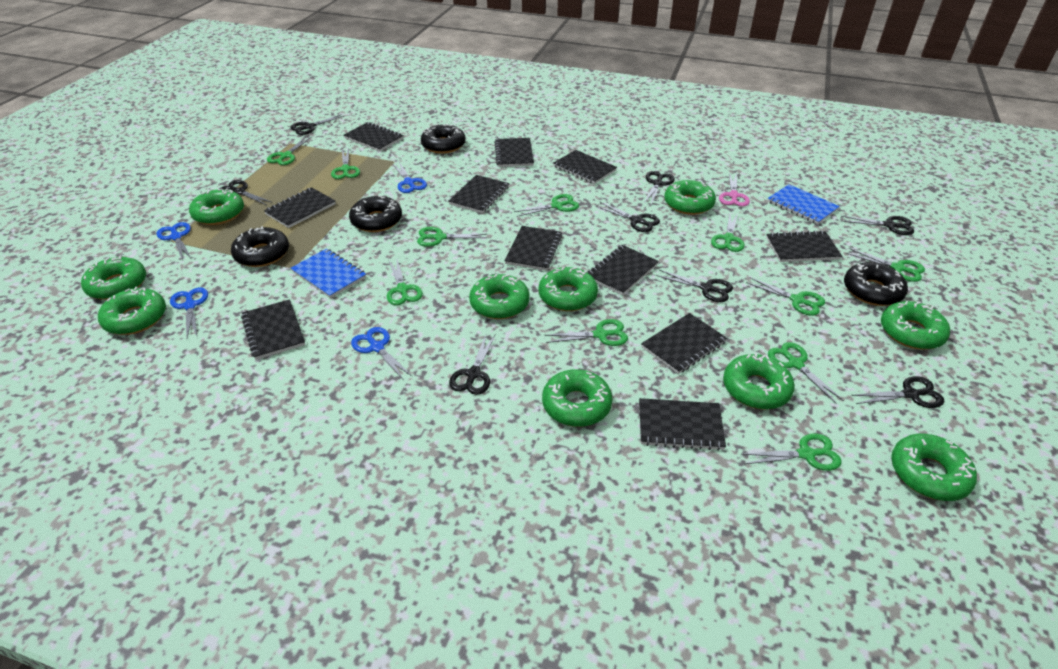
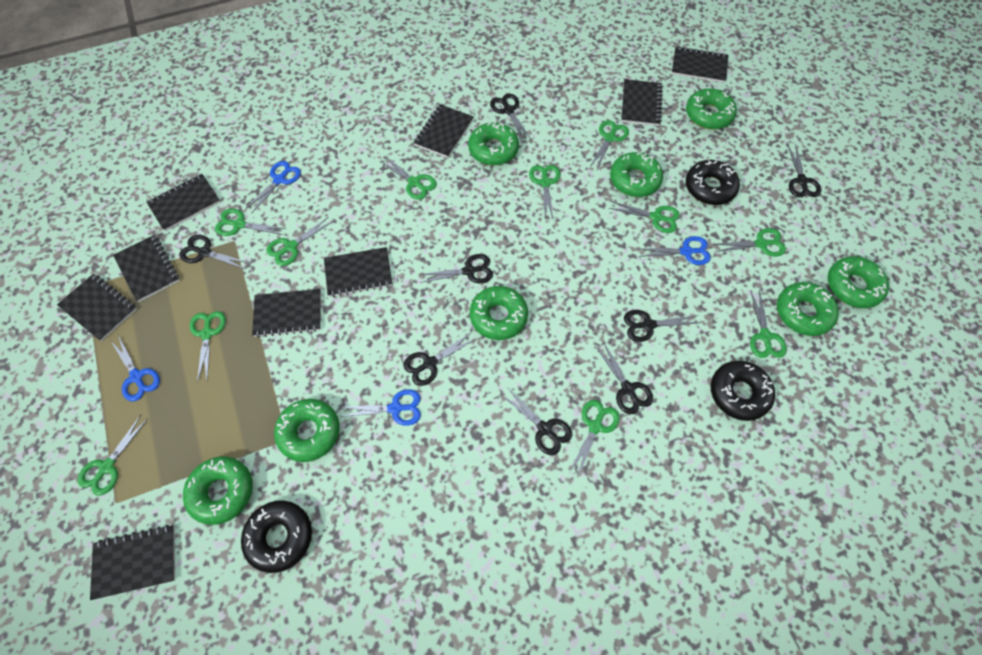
black donut: 4 -> 3
black notebook: 11 -> 9
blue notebook: 2 -> 0
green donut: 10 -> 8
pink scissors: 1 -> 0

